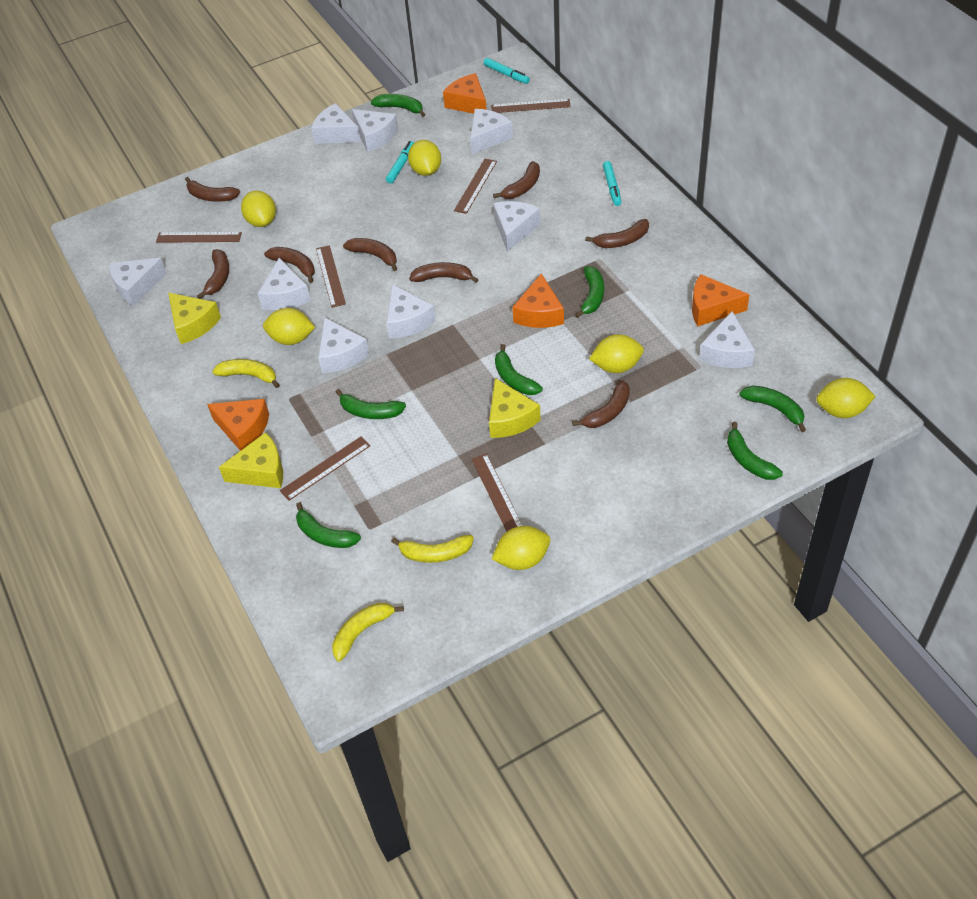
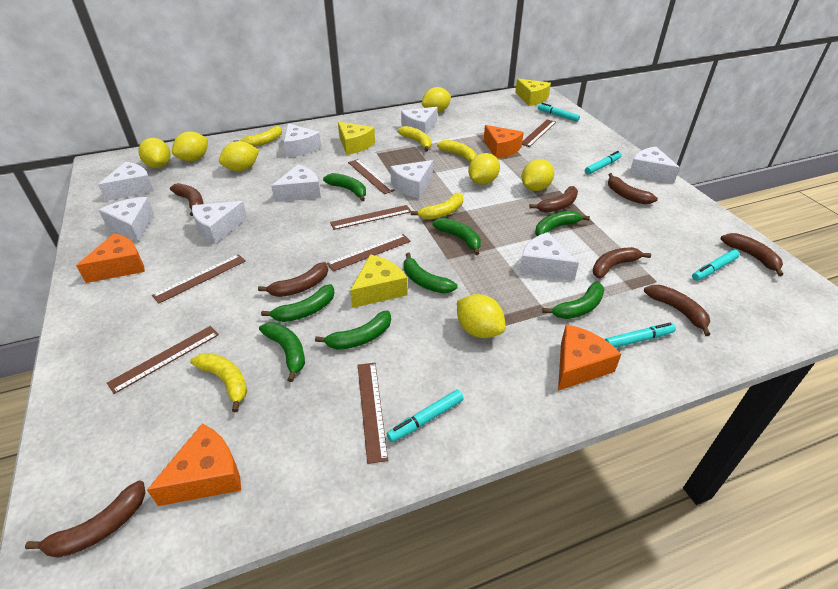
brown ruler: 6 -> 7
green banana: 7 -> 8
turquoise marker: 3 -> 5
yellow banana: 3 -> 5
yellow lemon: 6 -> 7

